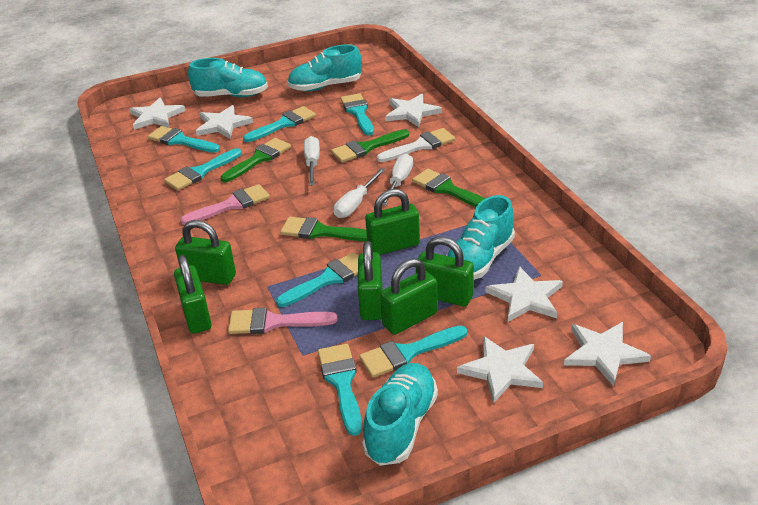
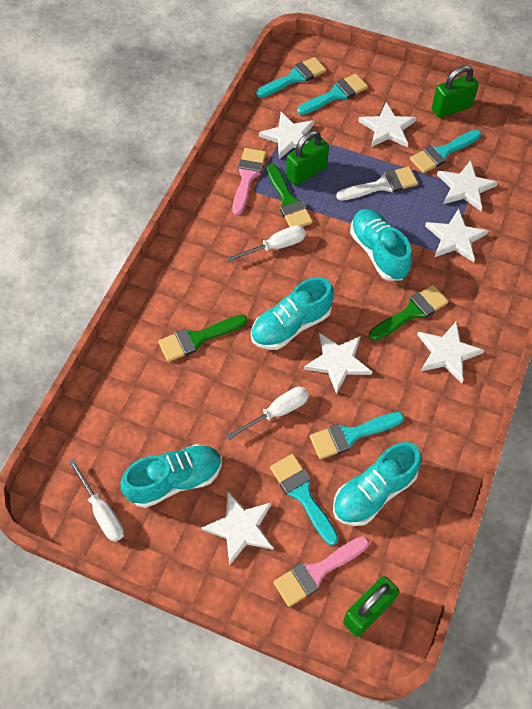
green brush: 4 -> 3
green padlock: 6 -> 3
turquoise brush: 7 -> 5
white star: 6 -> 7

